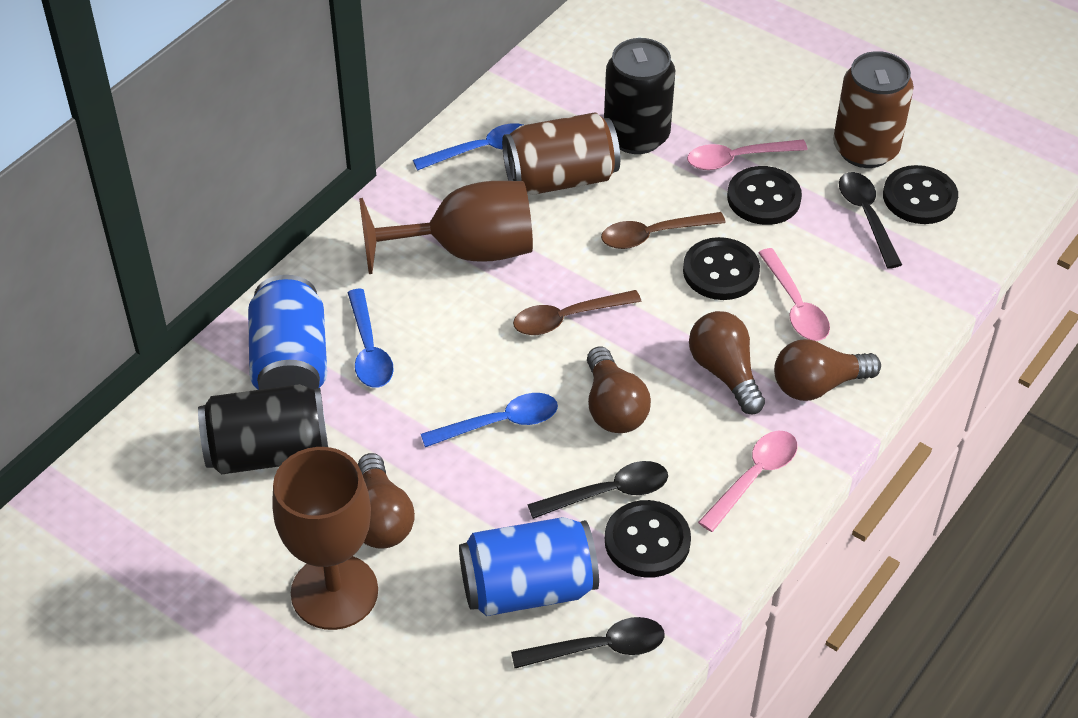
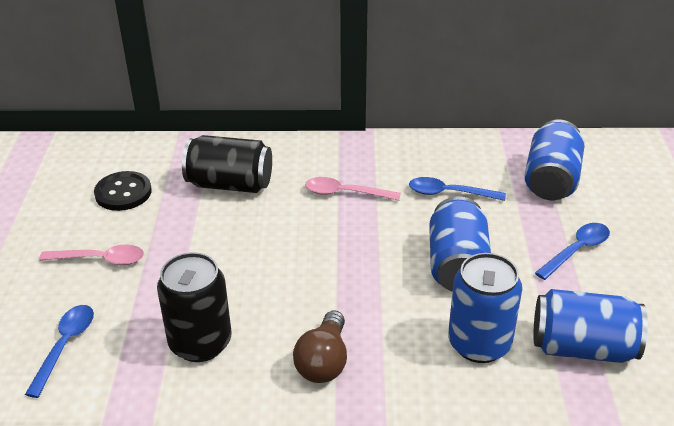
black button: 4 -> 1
black spoon: 3 -> 0
blue can: 2 -> 4
brown can: 2 -> 0
brown goblet: 2 -> 0
brown light bulb: 4 -> 1
brown spoon: 2 -> 0
pink spoon: 3 -> 2

